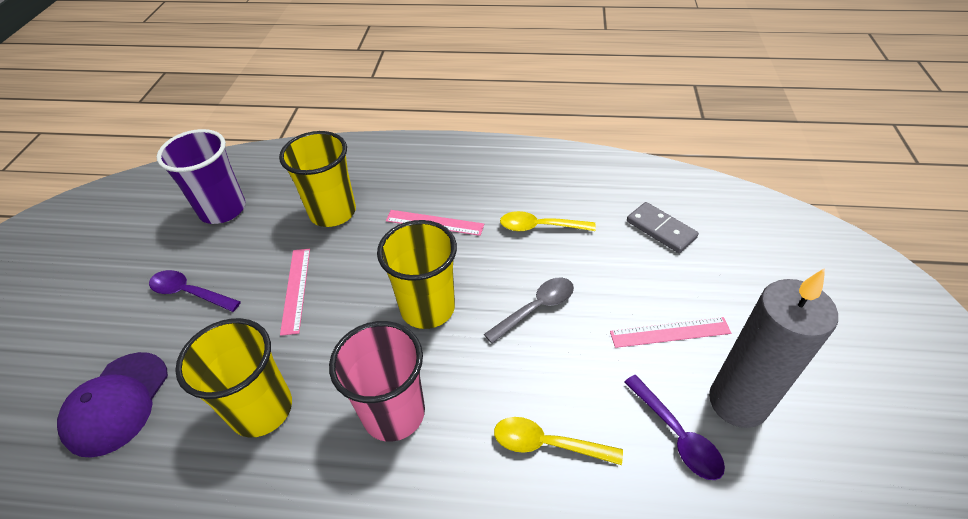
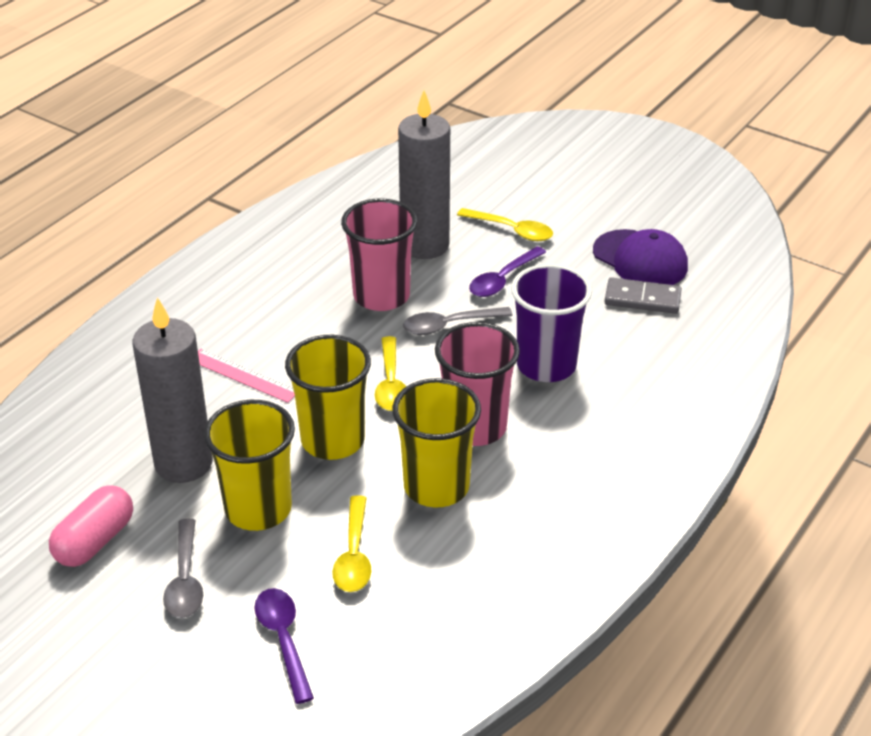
grey candle: 1 -> 2
grey spoon: 1 -> 2
pink capsule: 0 -> 1
pink cup: 1 -> 2
pink ruler: 3 -> 1
yellow spoon: 2 -> 3

